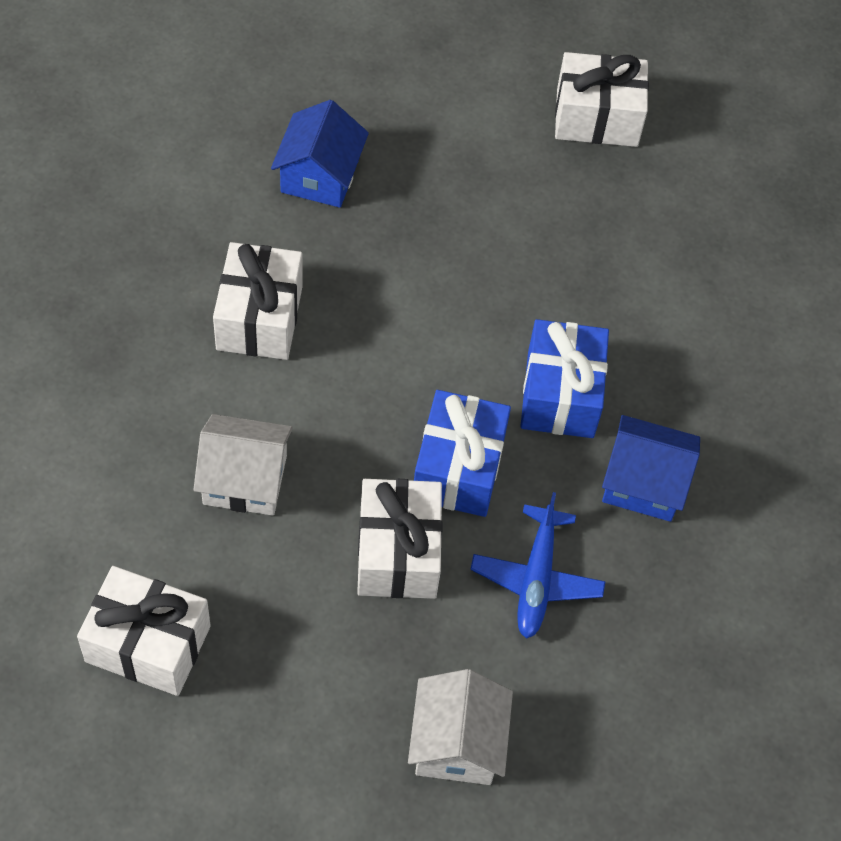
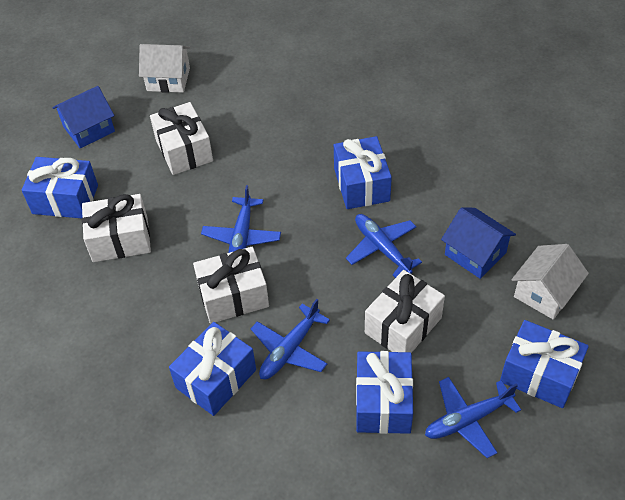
blue gift: 2 -> 5
blue plane: 1 -> 4

